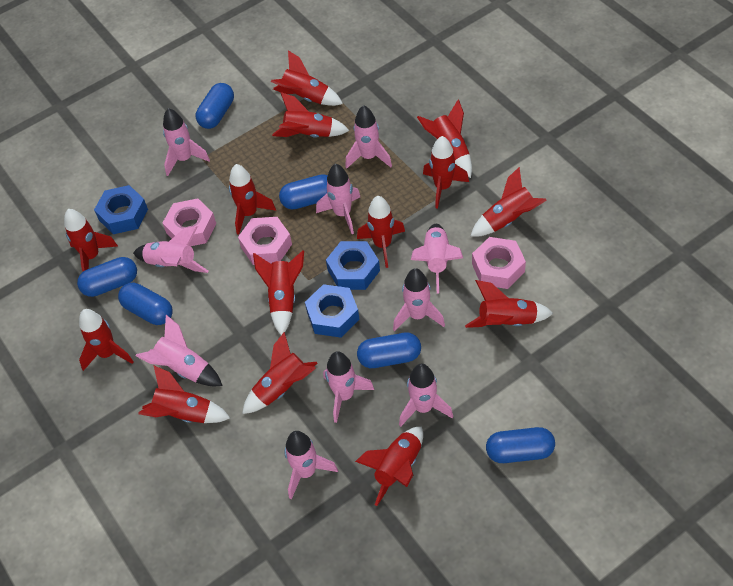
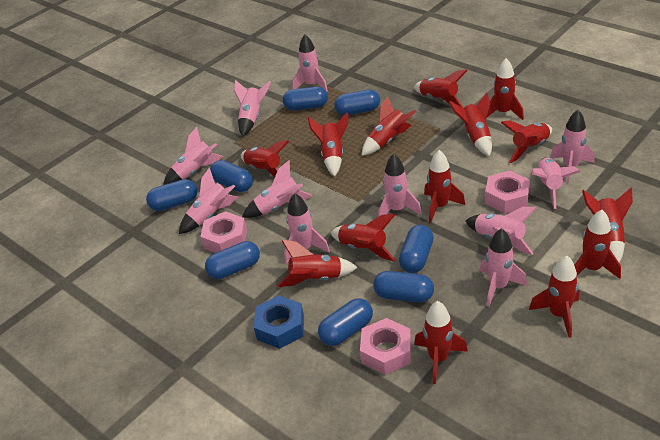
blue capsule: 6 -> 8
blue nut: 3 -> 1
pink rocket: 10 -> 11

